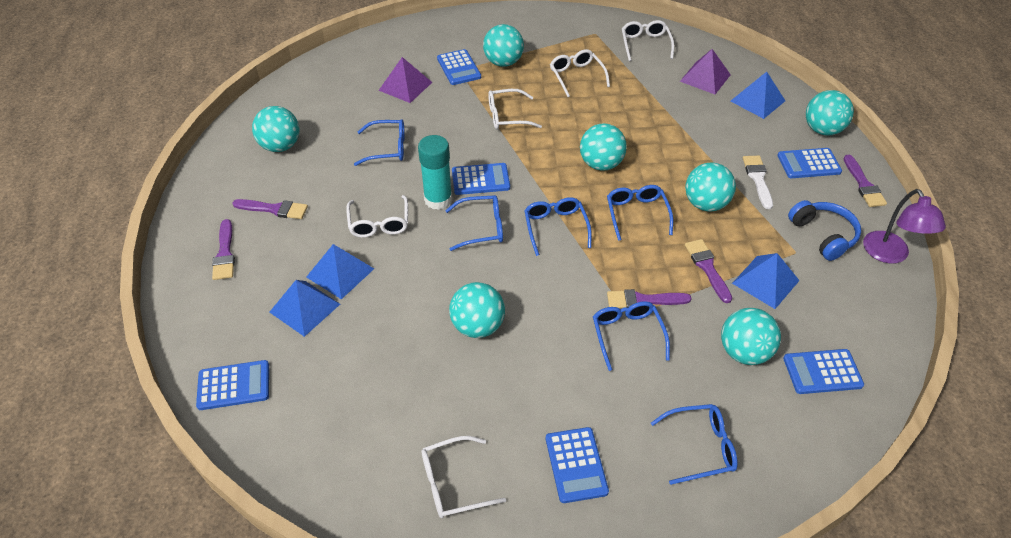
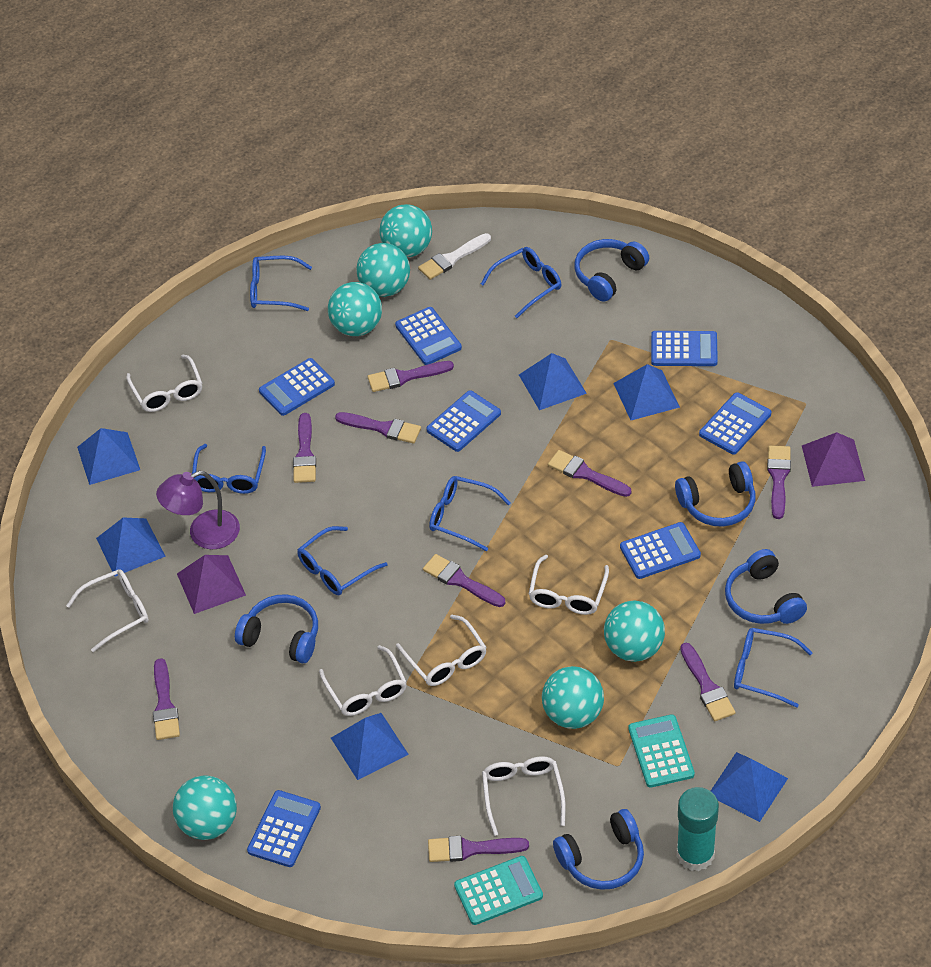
blue calculator: 6 -> 7
blue headphones: 1 -> 5
blue pyramid: 4 -> 6
purple brush: 5 -> 9
turquoise ball: 7 -> 6
turquoise calculator: 0 -> 2
white glasses: 5 -> 6

